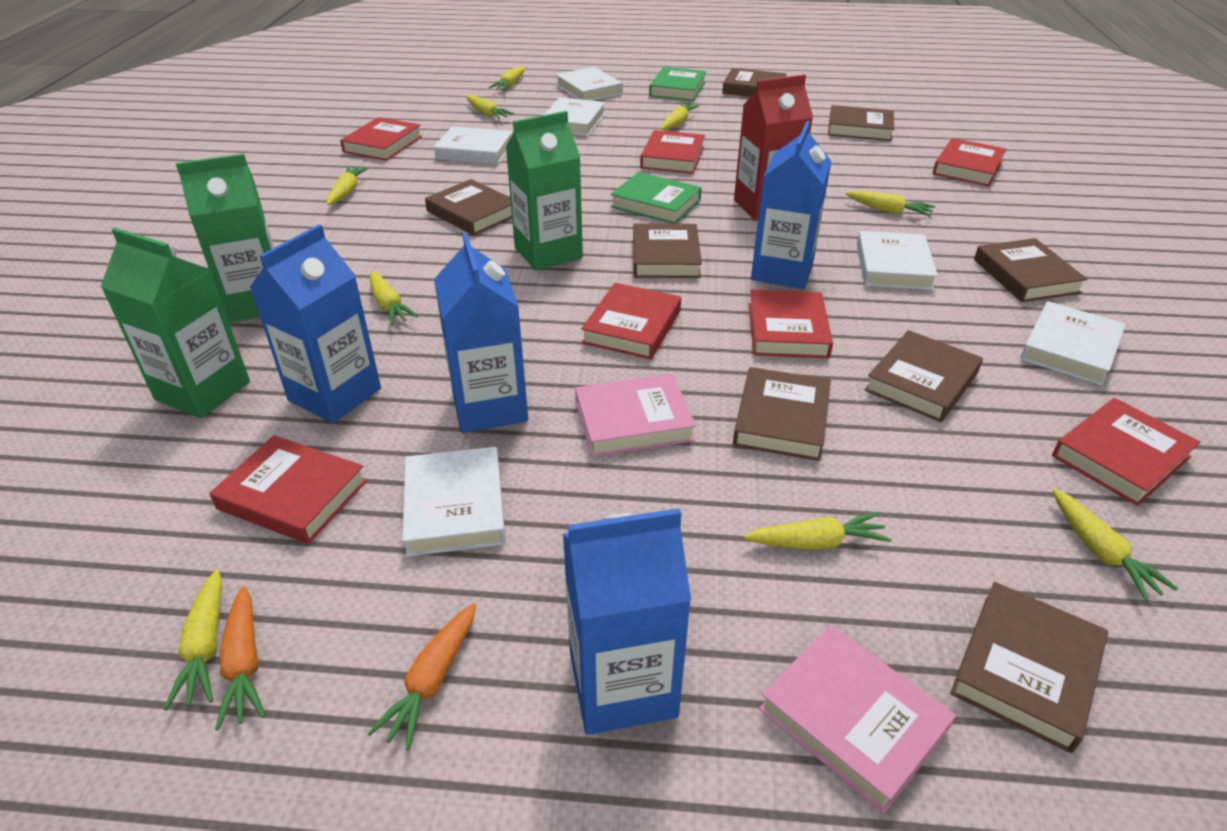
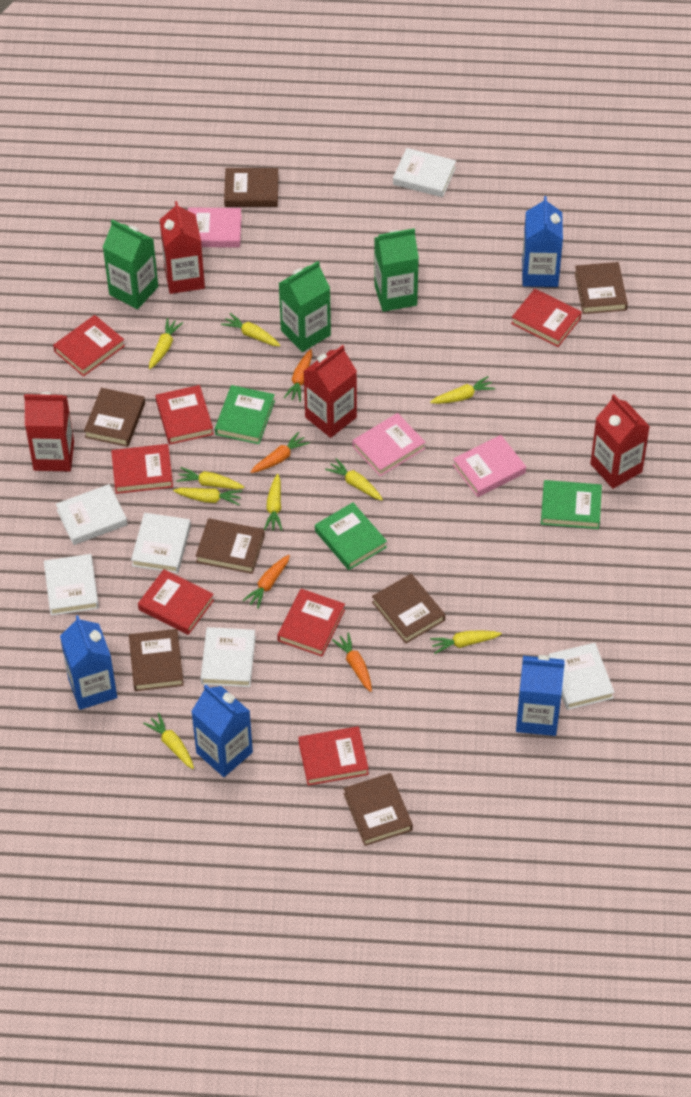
brown book: 8 -> 7
green book: 2 -> 3
orange carrot: 2 -> 4
pink book: 2 -> 3
red carton: 1 -> 4

